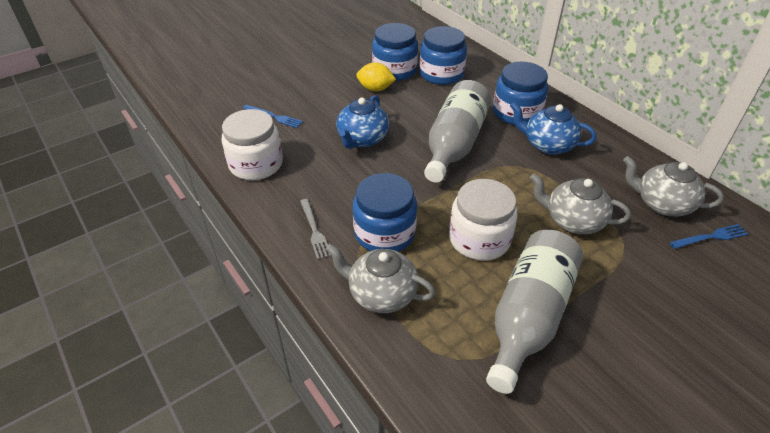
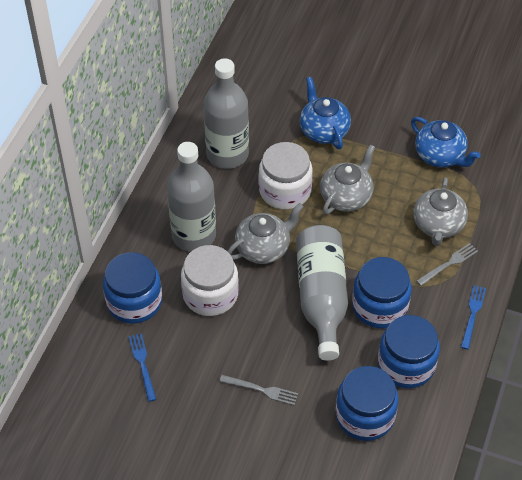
grey bottle: 2 -> 3
grey fork: 1 -> 2
yellow lemon: 1 -> 0

